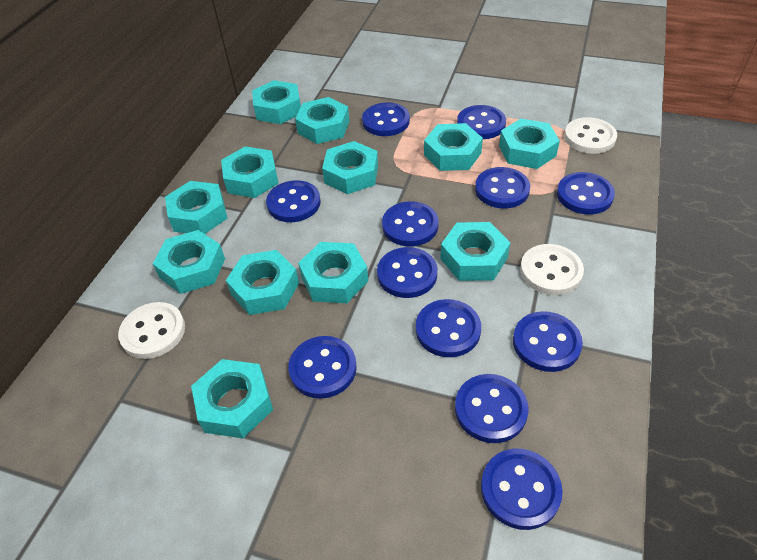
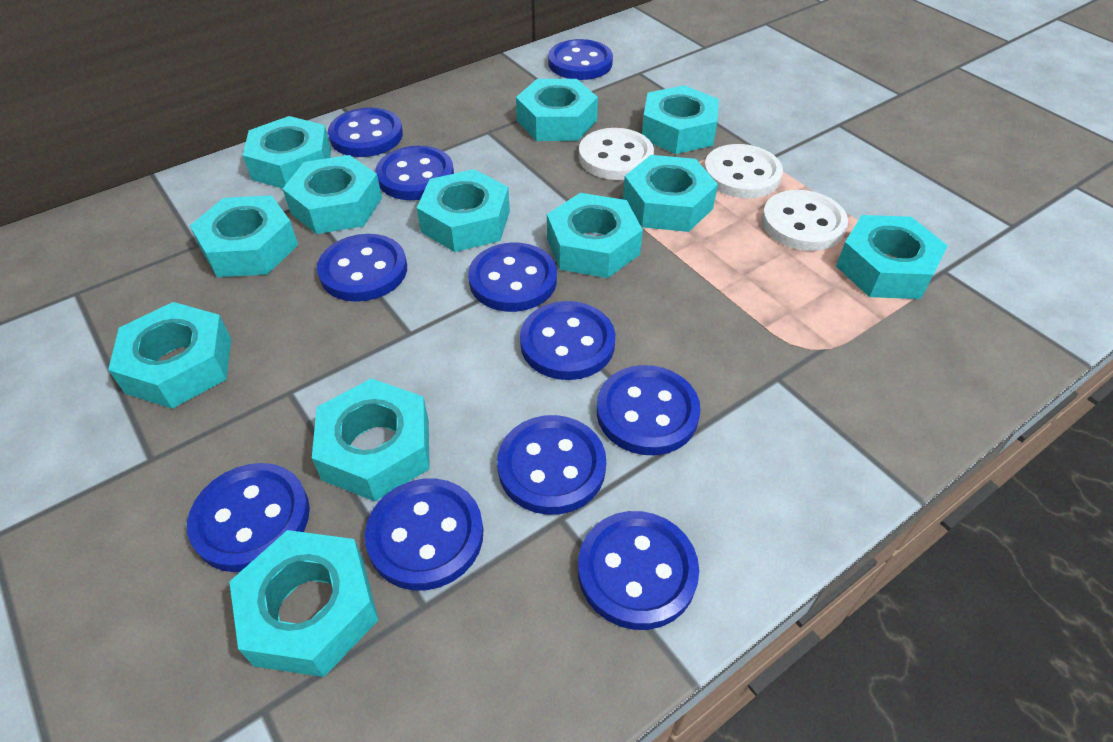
blue button: 12 -> 11

